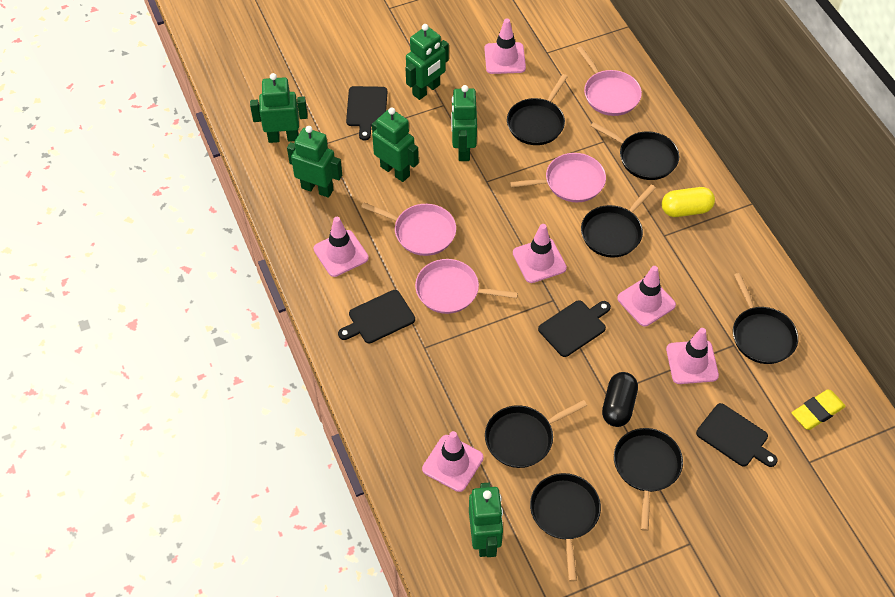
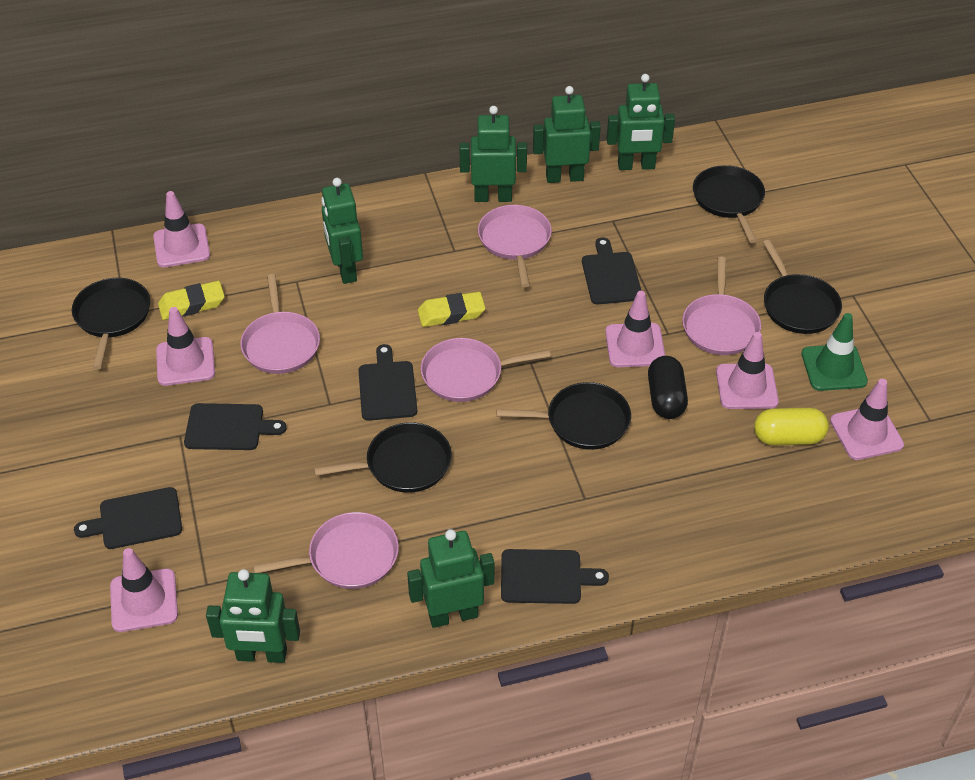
black cutting board: 4 -> 5
black pan: 7 -> 5
green traffic cone: 0 -> 1
pink pan: 4 -> 5
yellow eraser: 1 -> 2

